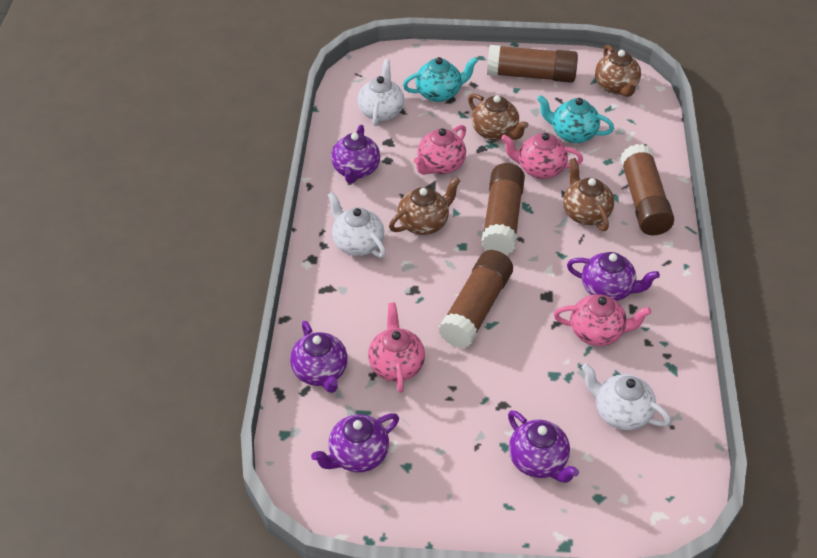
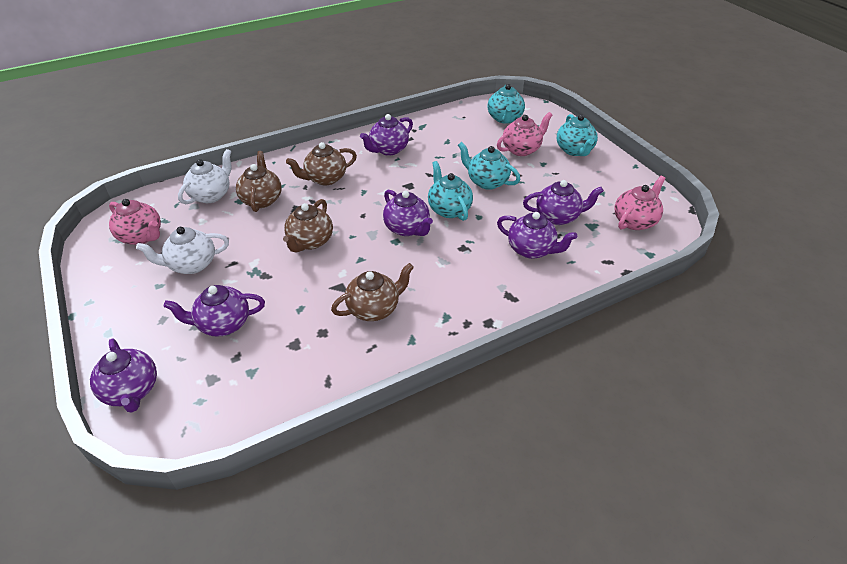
brown glue stick: 4 -> 0
pink teapot: 4 -> 3
purple teapot: 5 -> 6
turquoise teapot: 2 -> 4
white teapot: 3 -> 2

